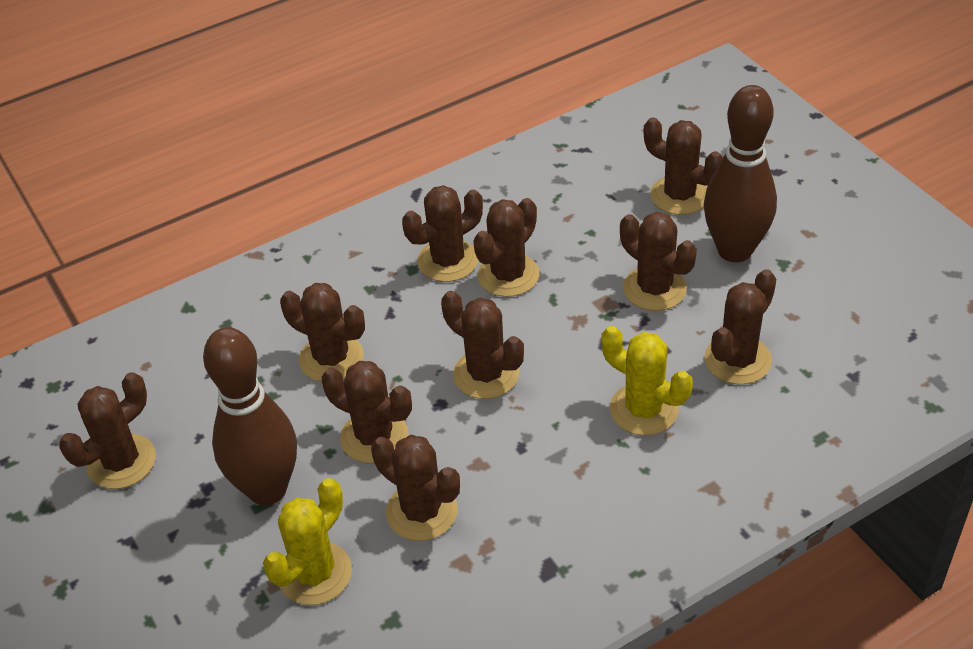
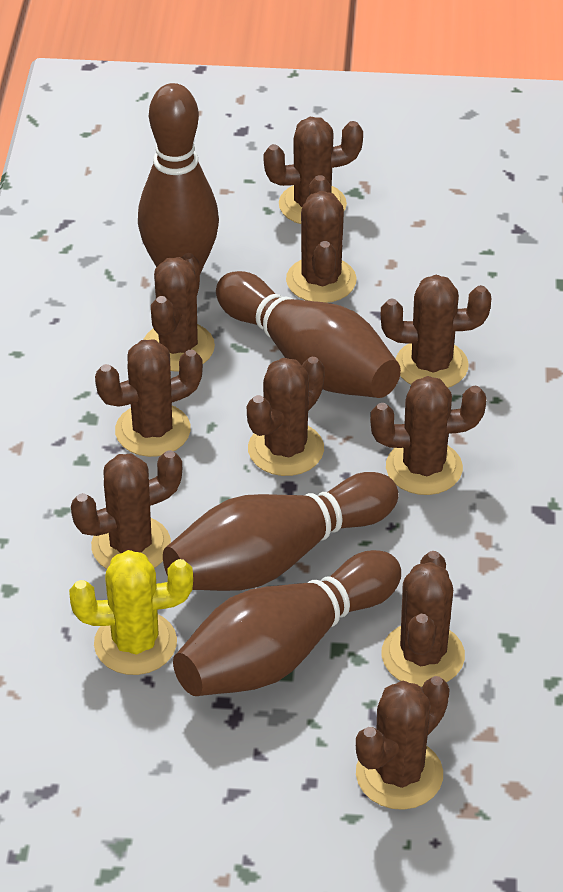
brown bowling pin: 2 -> 4
yellow cactus: 2 -> 1

